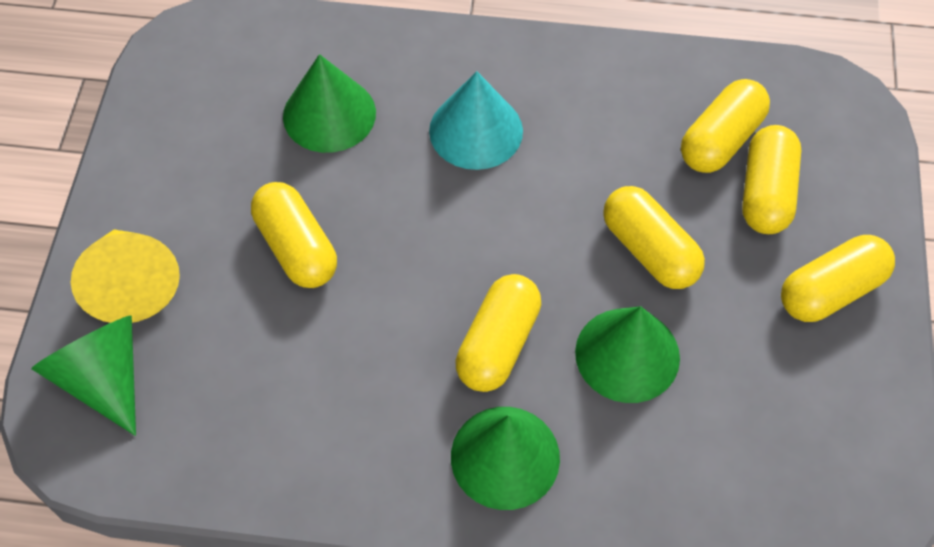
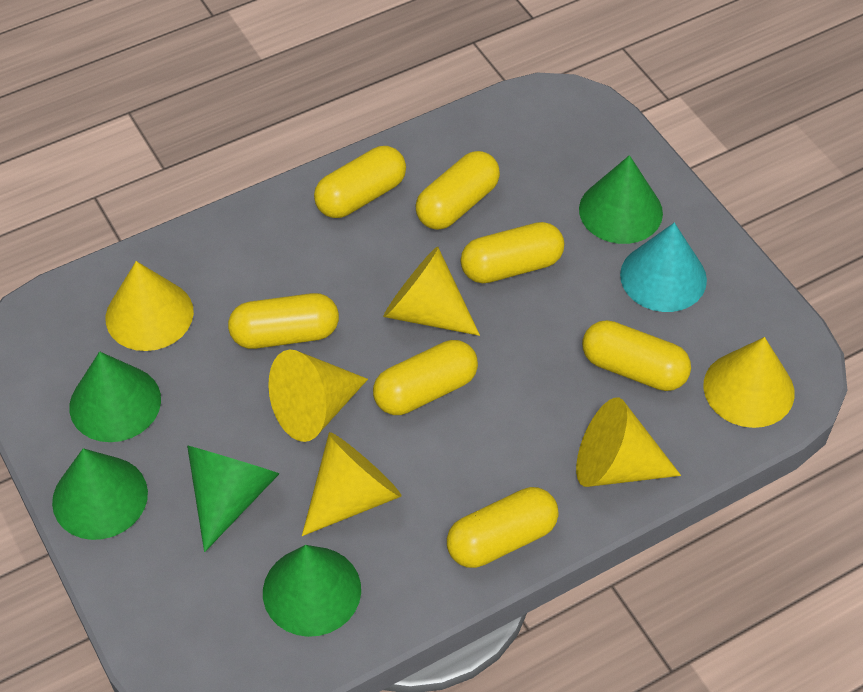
green cone: 4 -> 5
yellow capsule: 6 -> 7
yellow cone: 1 -> 6

